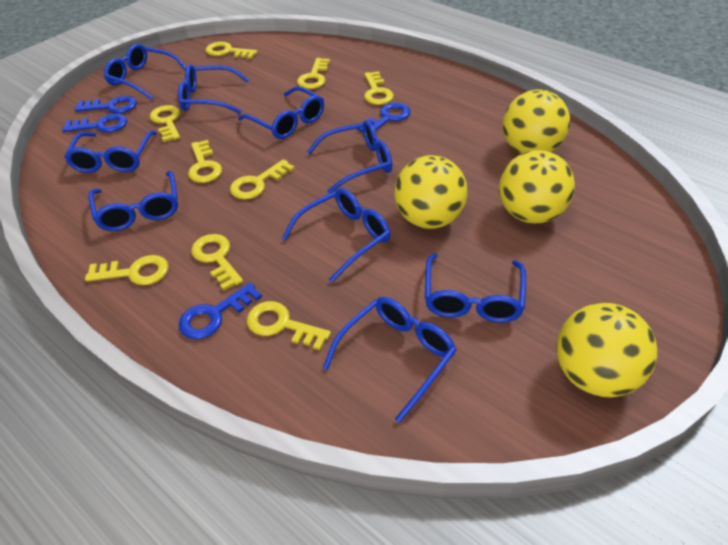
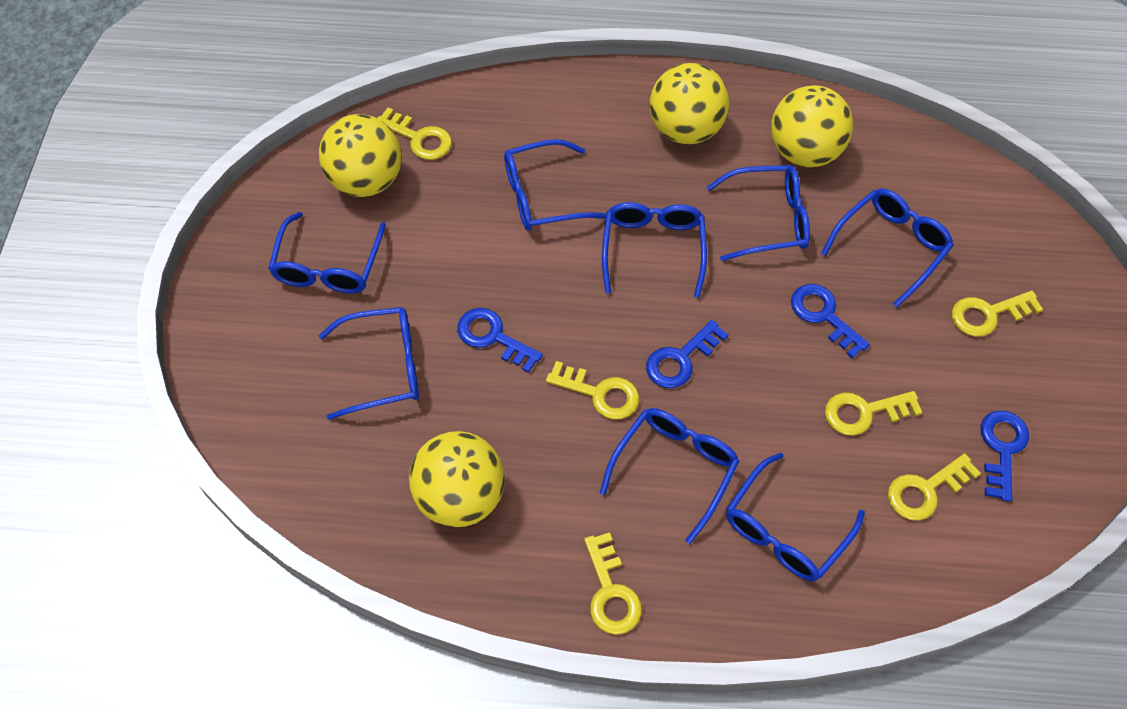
blue glasses: 9 -> 8
yellow key: 9 -> 6

